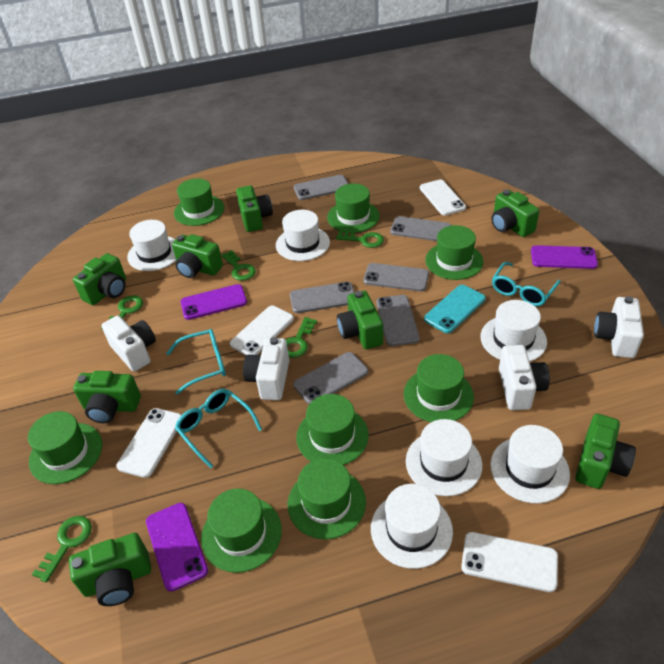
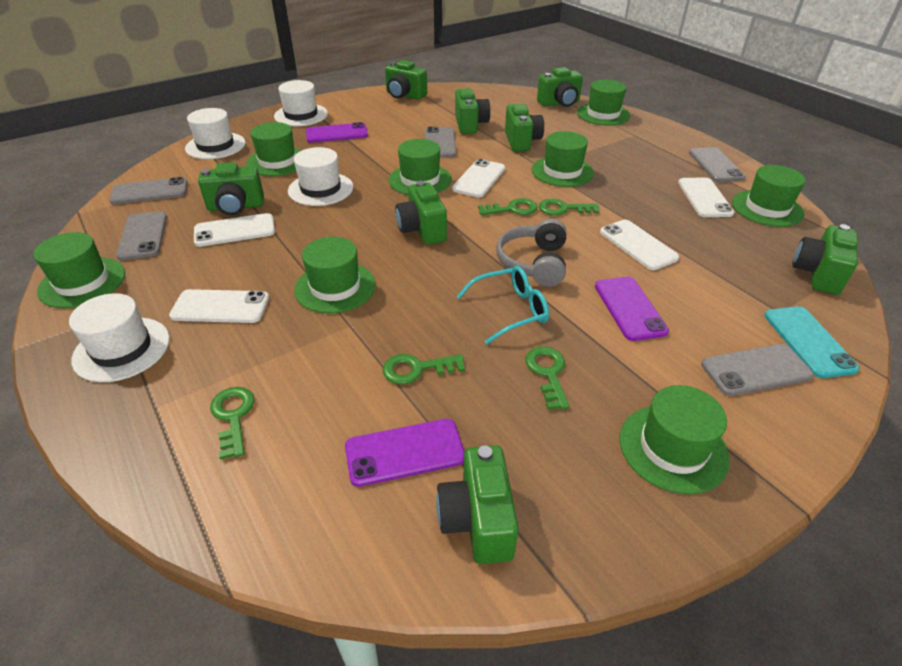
grey headphones: 0 -> 1
grey phone: 6 -> 5
turquoise glasses: 3 -> 1
white camera: 4 -> 0
white hat: 6 -> 4
white phone: 4 -> 5

